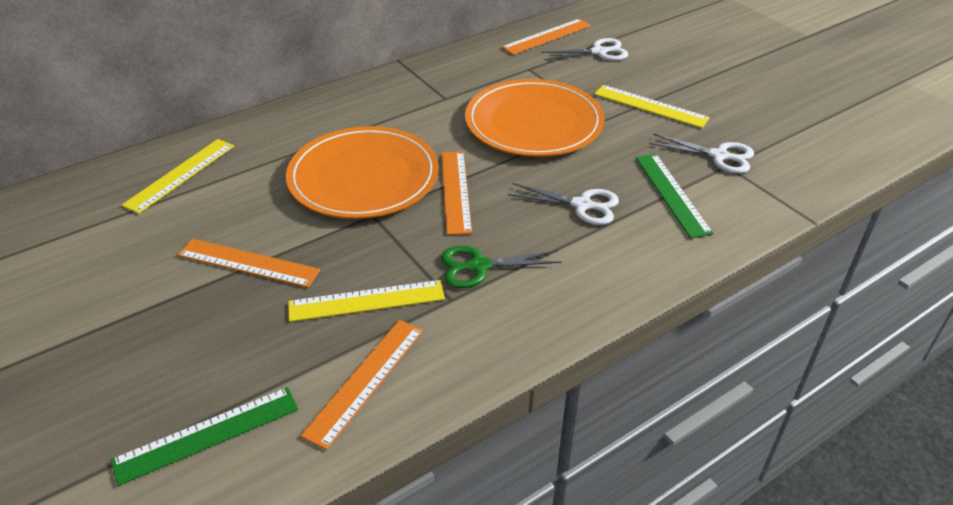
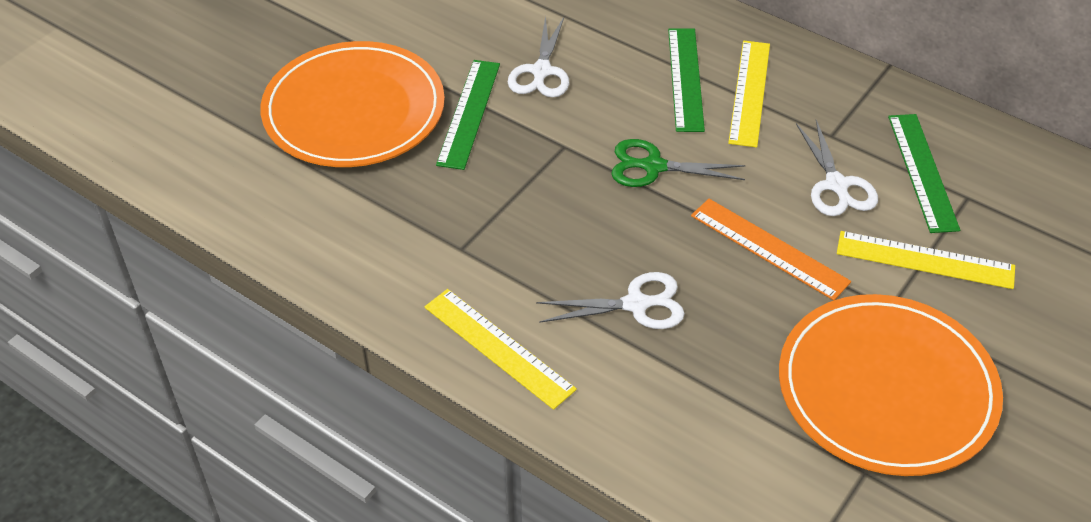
green ruler: 2 -> 3
orange ruler: 4 -> 1

